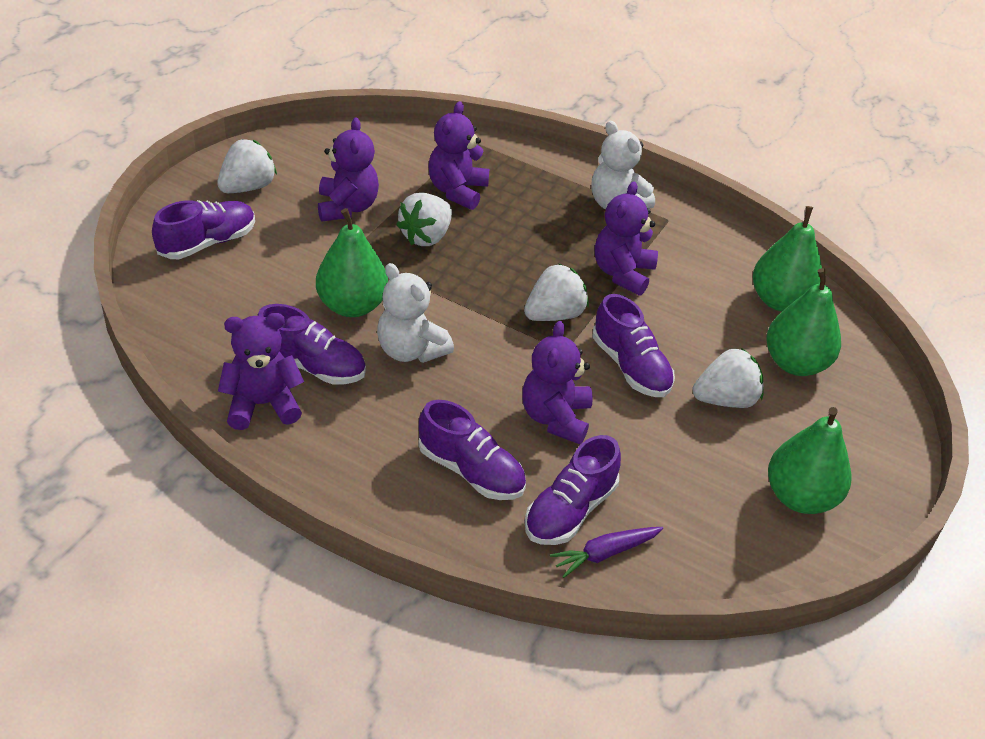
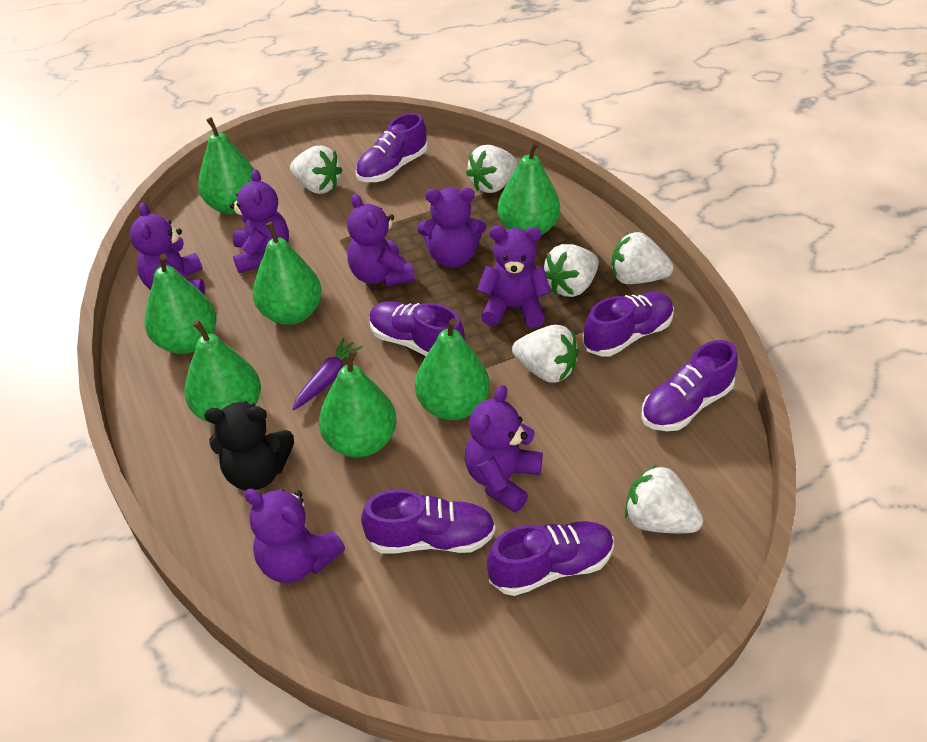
black teddy bear: 0 -> 1
green pear: 4 -> 7
purple shoe: 5 -> 6
purple teddy bear: 5 -> 7
white strawberry: 4 -> 6
white teddy bear: 2 -> 0

